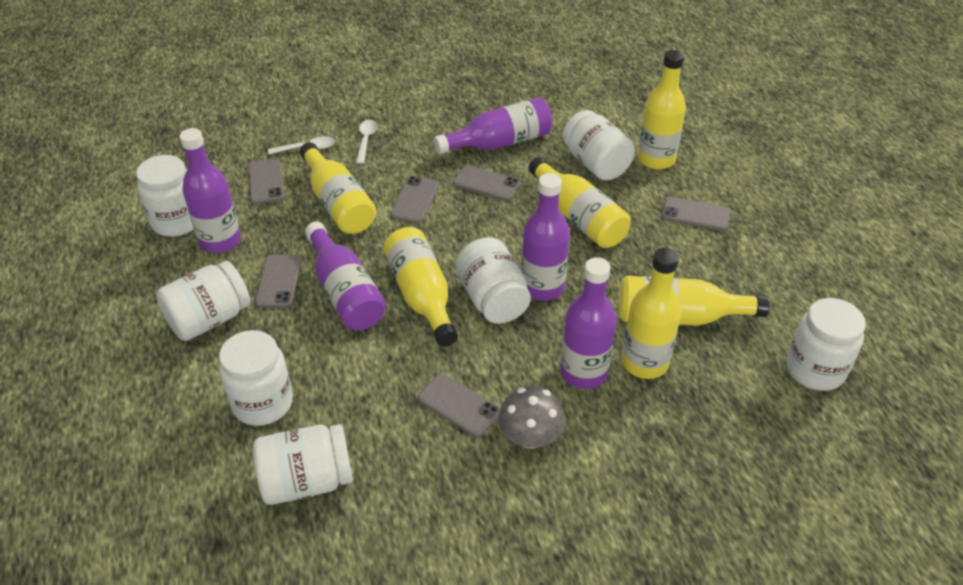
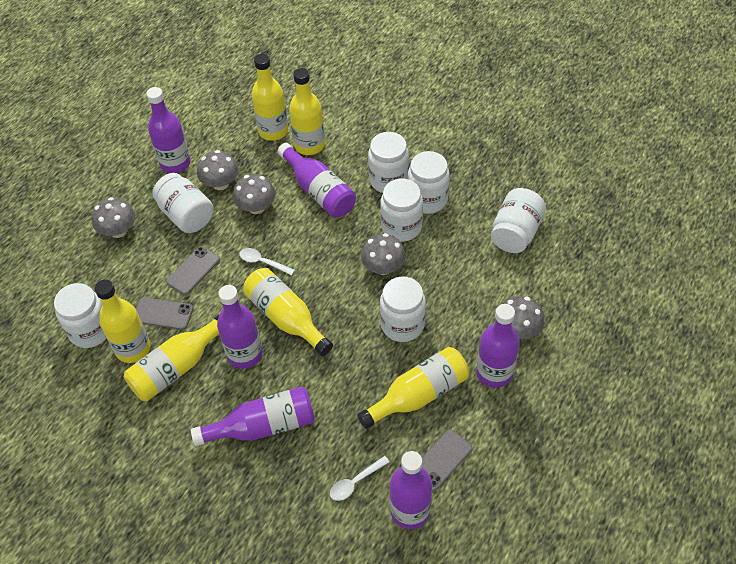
grey mushroom: 1 -> 5
grey phone: 6 -> 3
purple bottle: 5 -> 6

